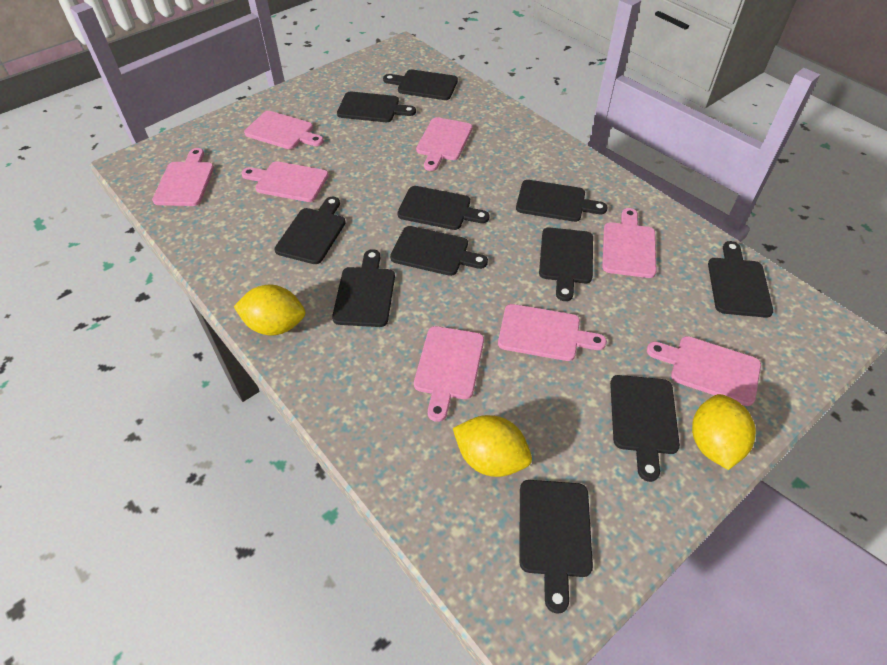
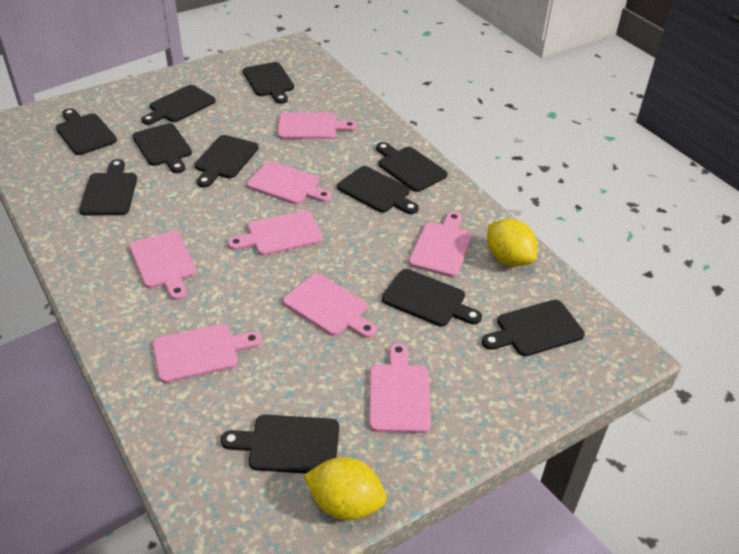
yellow lemon: 3 -> 2

